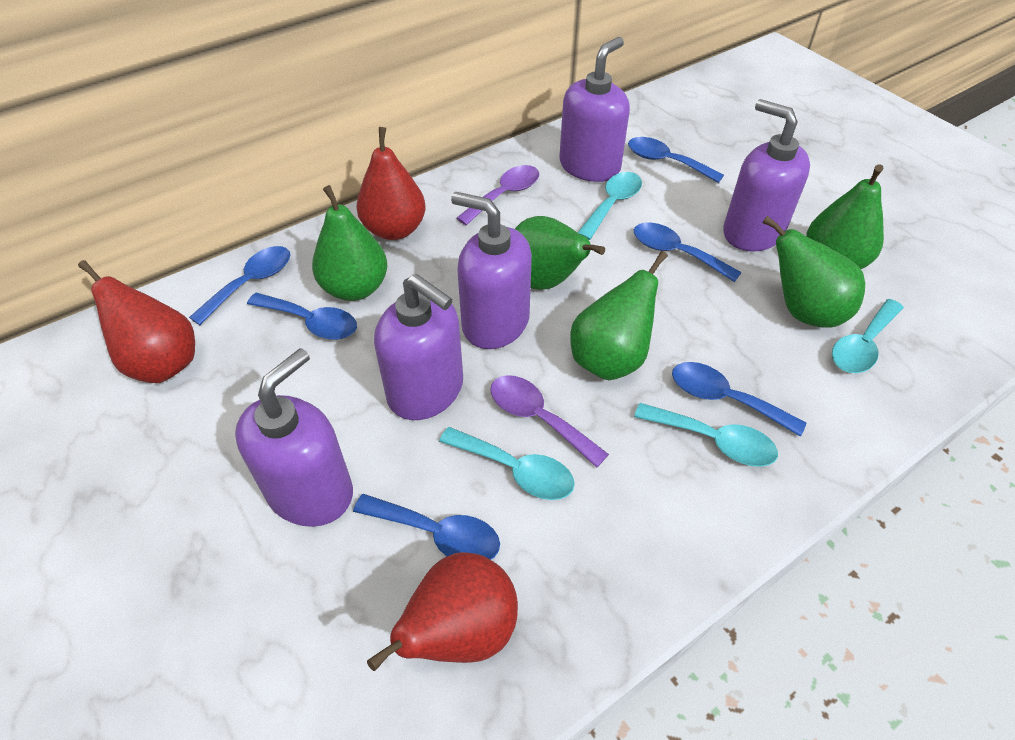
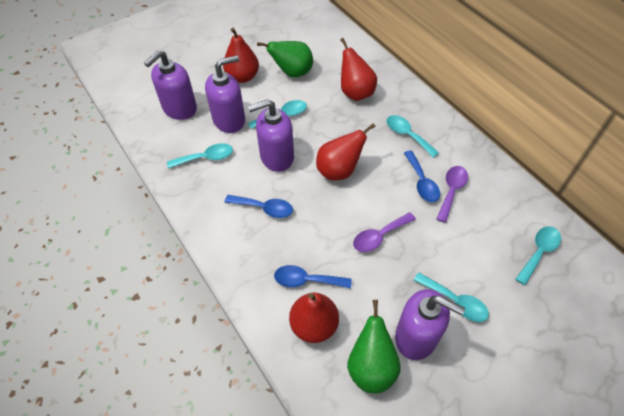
blue spoon: 6 -> 3
green pear: 5 -> 2
purple soap dispenser: 5 -> 4
red pear: 3 -> 4
turquoise spoon: 4 -> 5

